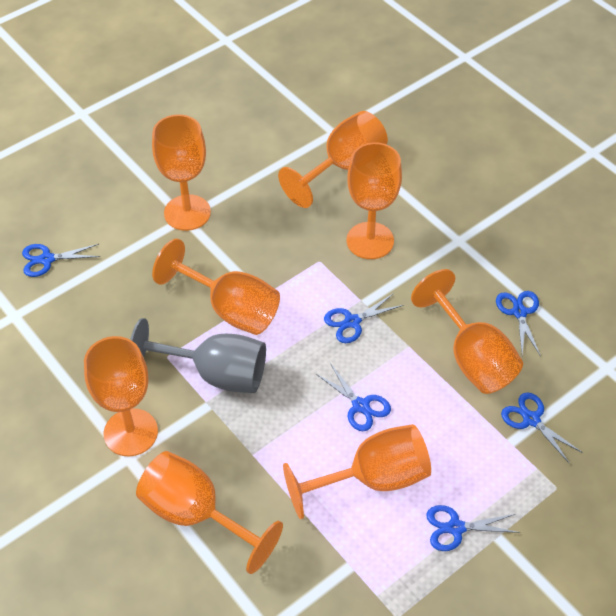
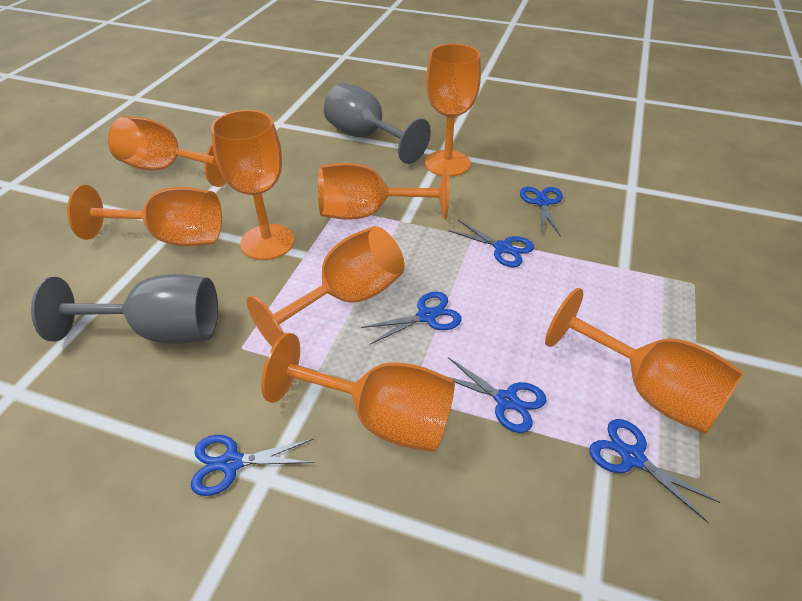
grey goblet: 1 -> 2

